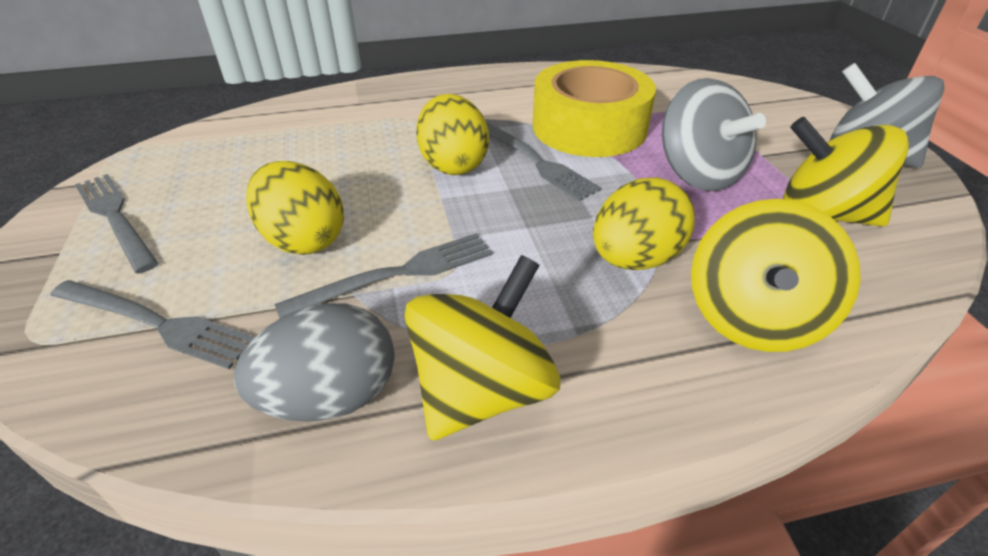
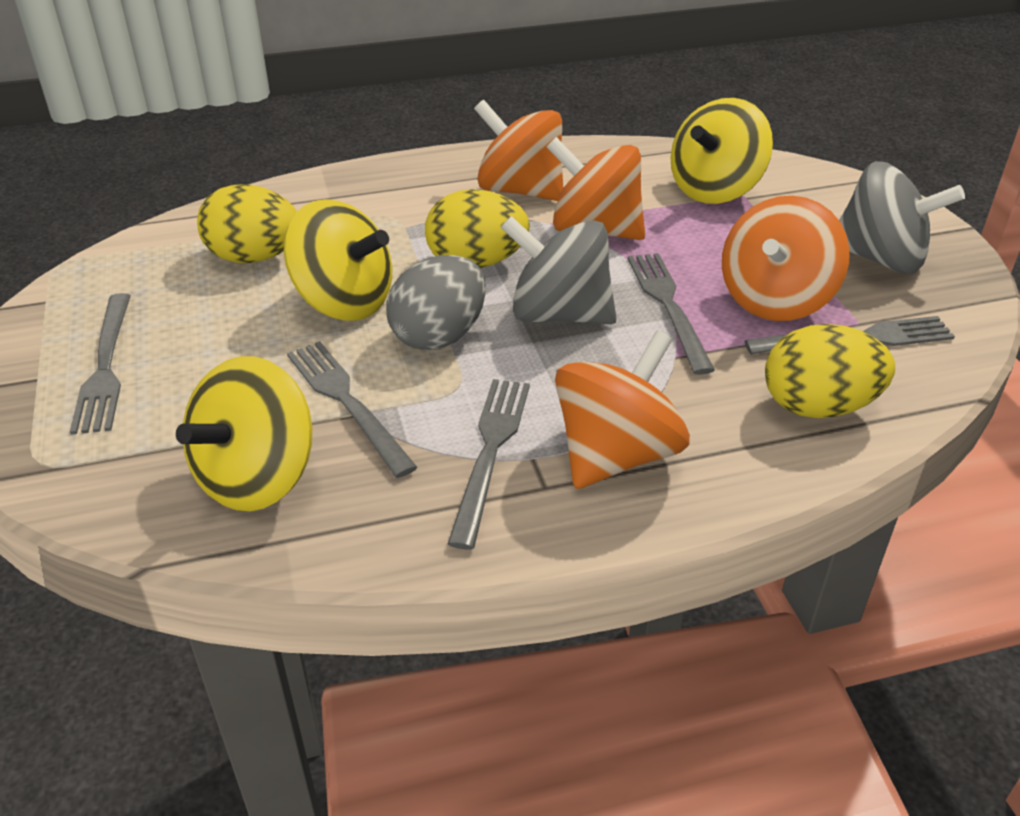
grey fork: 4 -> 5
orange spinning top: 0 -> 4
yellow tape: 1 -> 0

